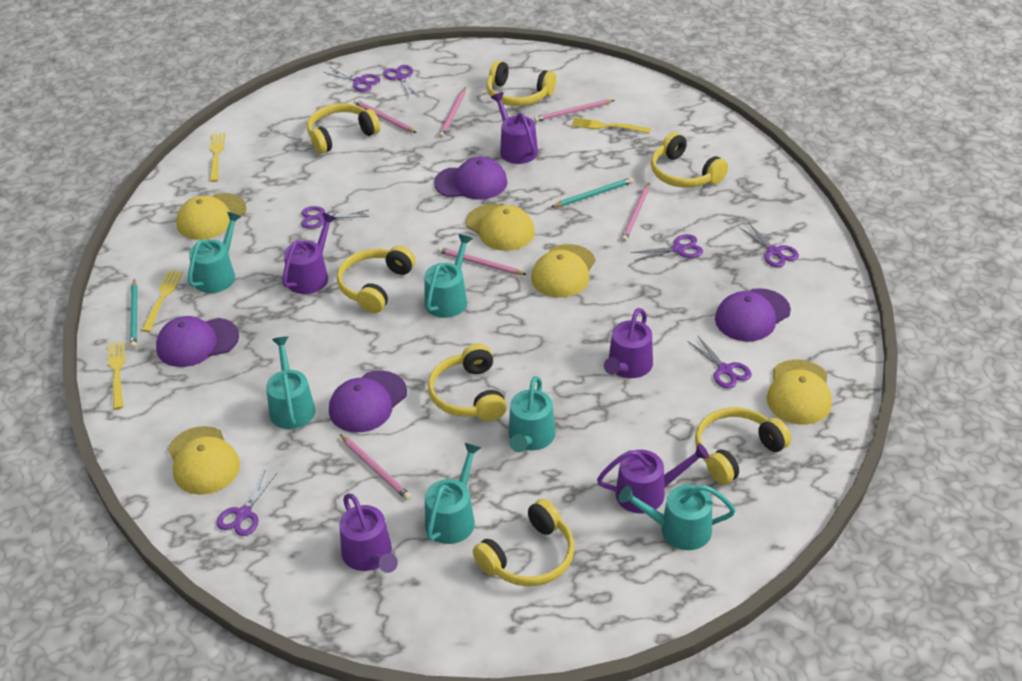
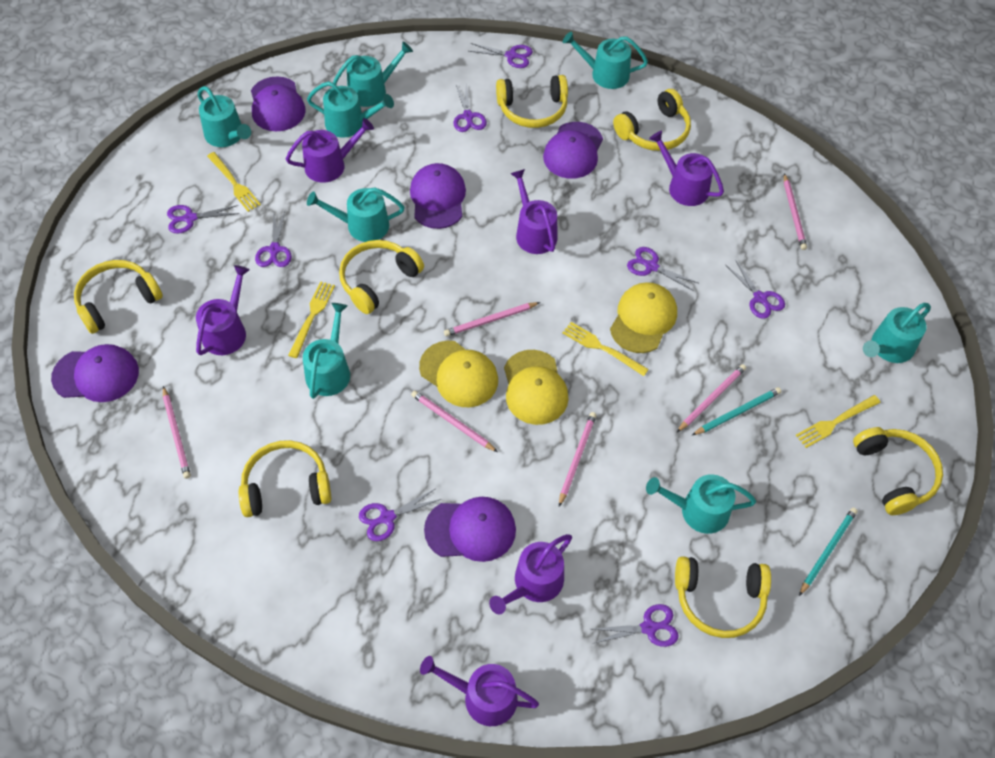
purple cap: 4 -> 5
purple scissors: 7 -> 8
purple watering can: 5 -> 6
turquoise watering can: 6 -> 8
yellow cap: 5 -> 3

